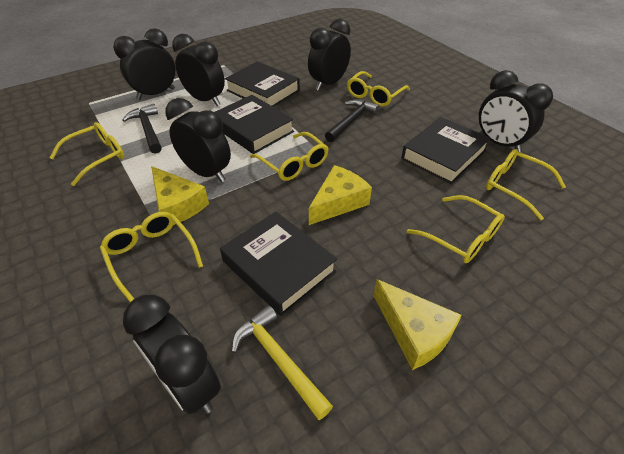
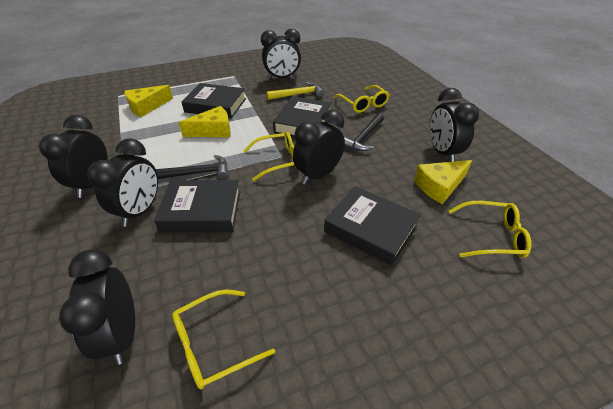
yellow glasses: 6 -> 4

